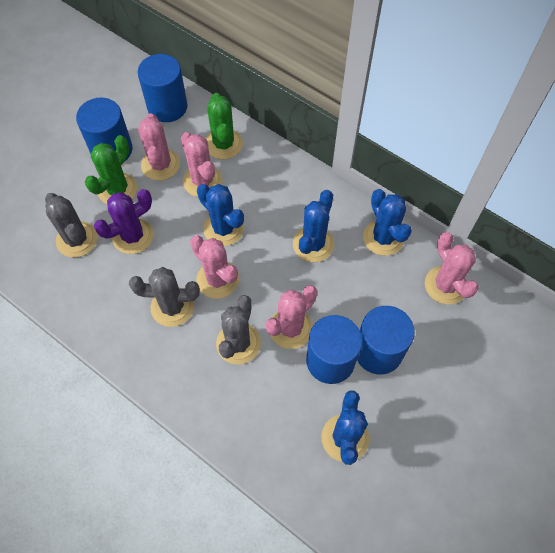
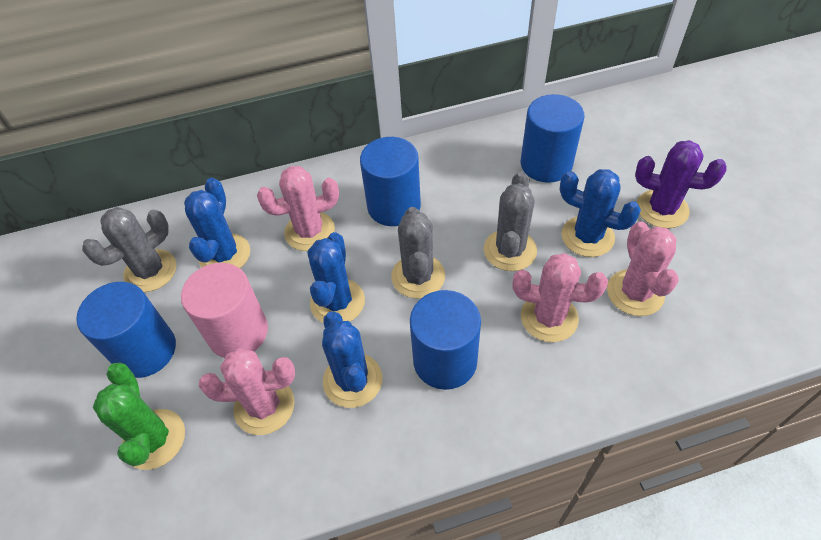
green cactus: 2 -> 1
pink cactus: 5 -> 4
pink cylinder: 0 -> 1

